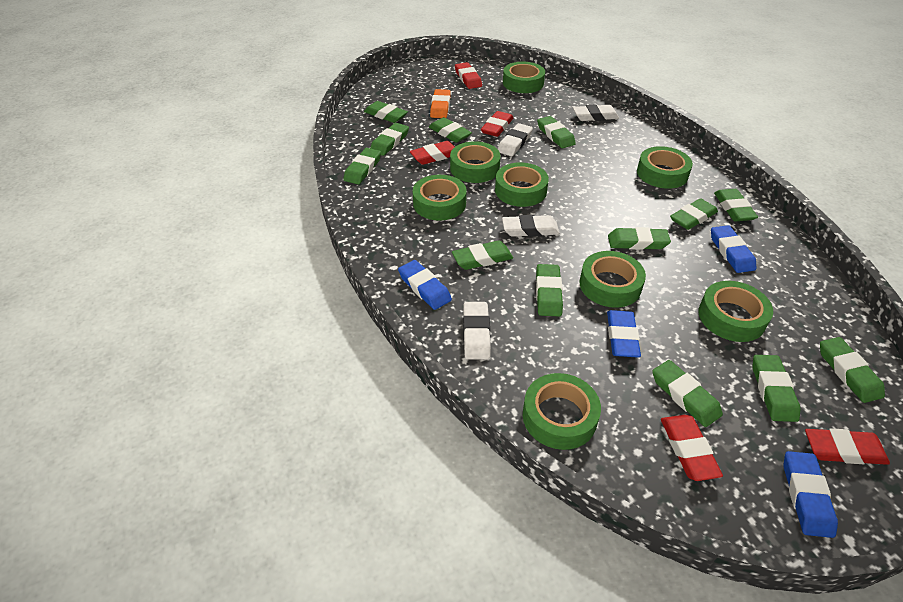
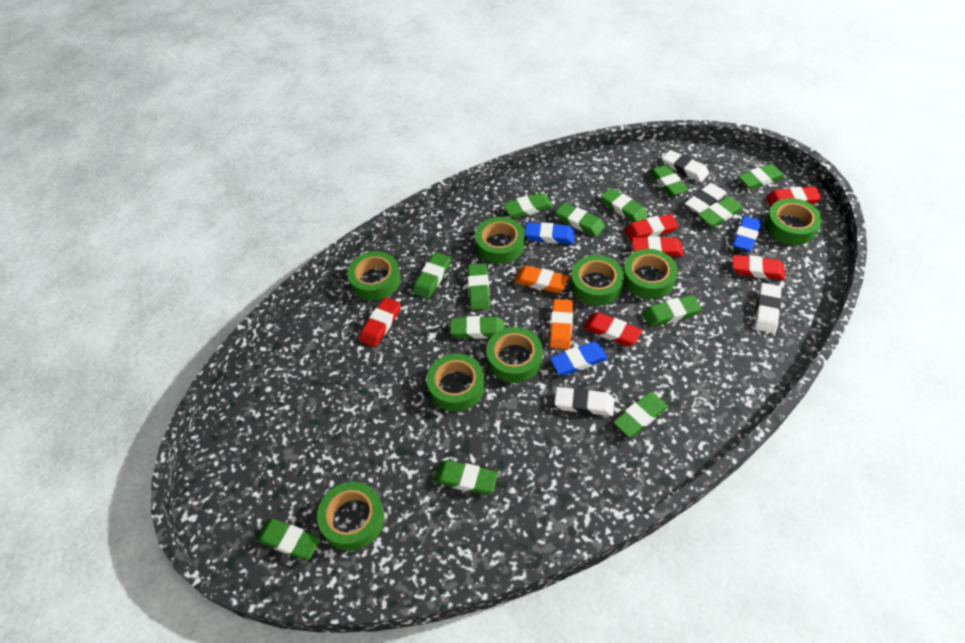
blue eraser: 4 -> 3
orange eraser: 1 -> 2
red eraser: 5 -> 6

